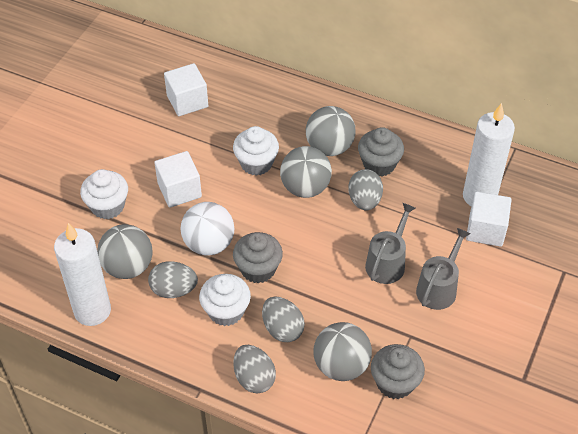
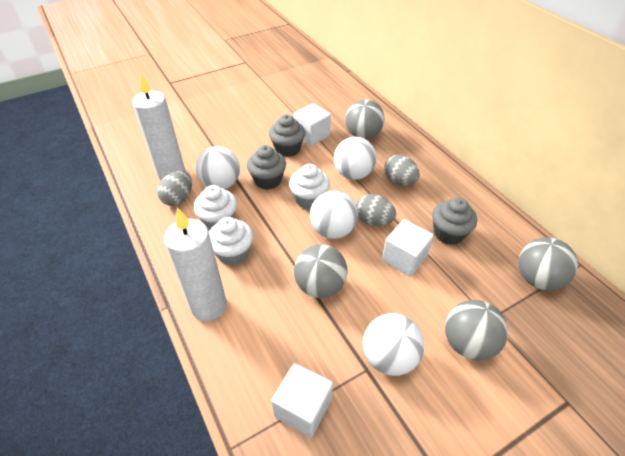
grey egg: 4 -> 3
grey watering can: 2 -> 0
white ball: 1 -> 4

